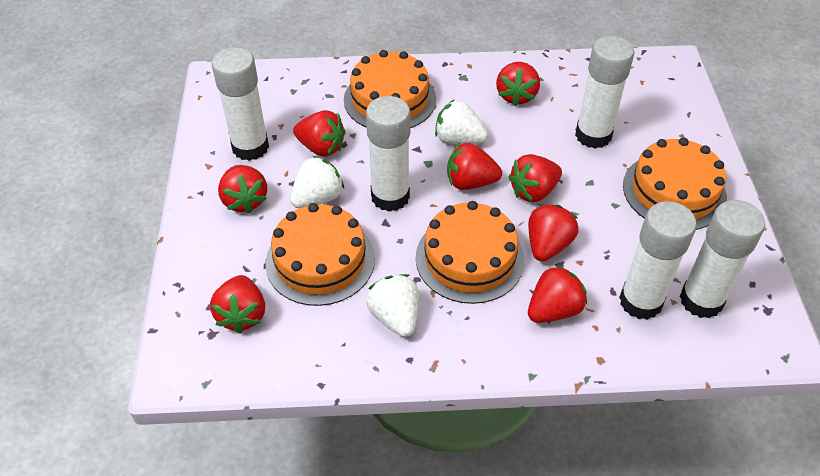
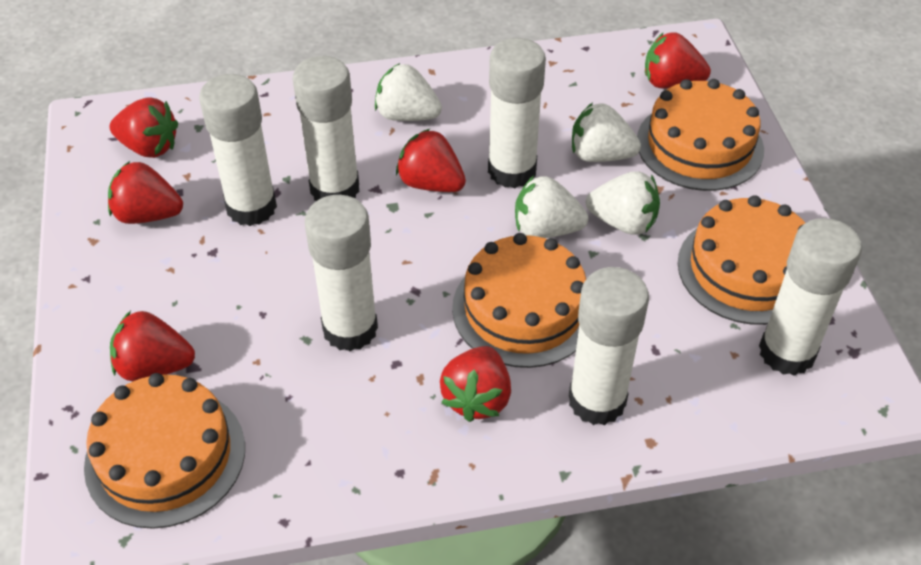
red strawberry: 8 -> 6
white glue stick: 5 -> 6
white strawberry: 3 -> 4

